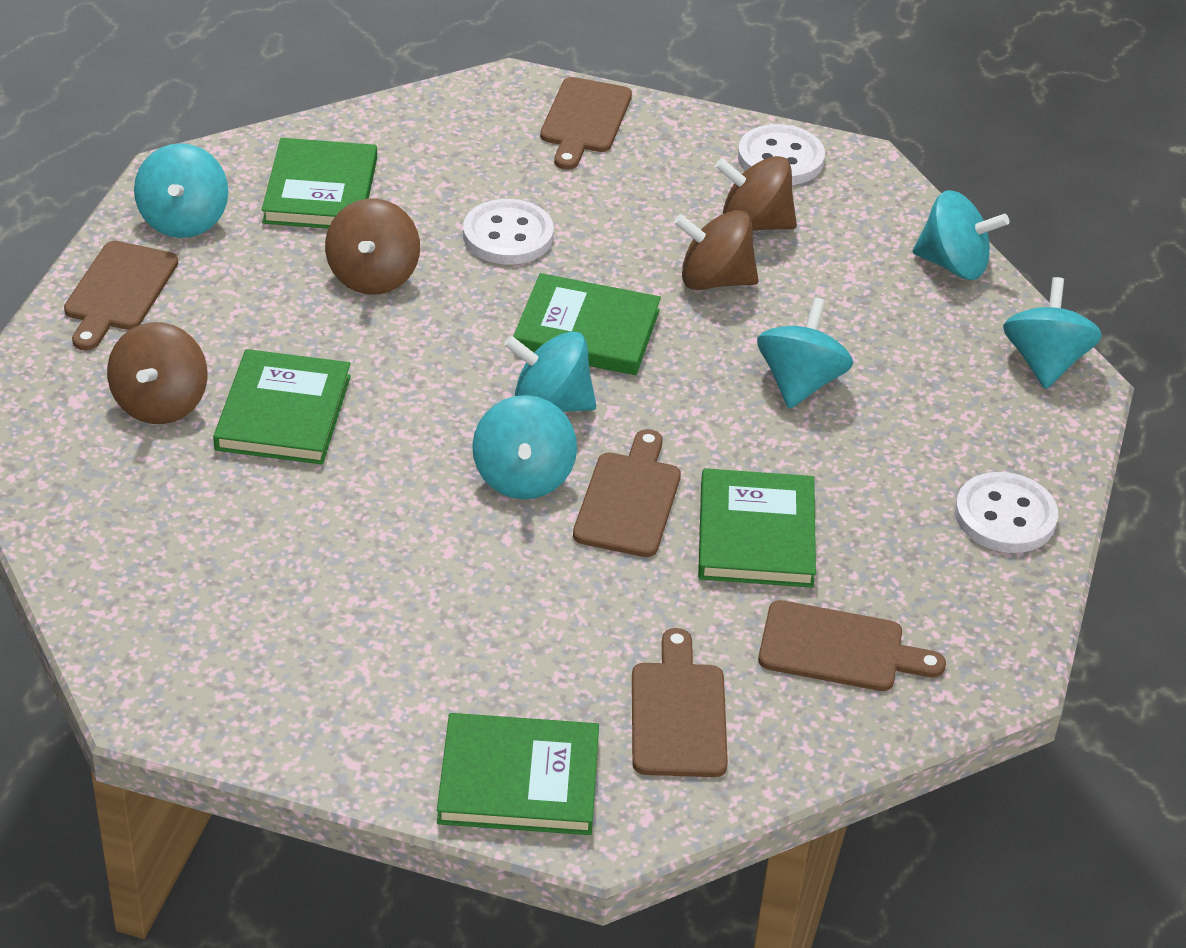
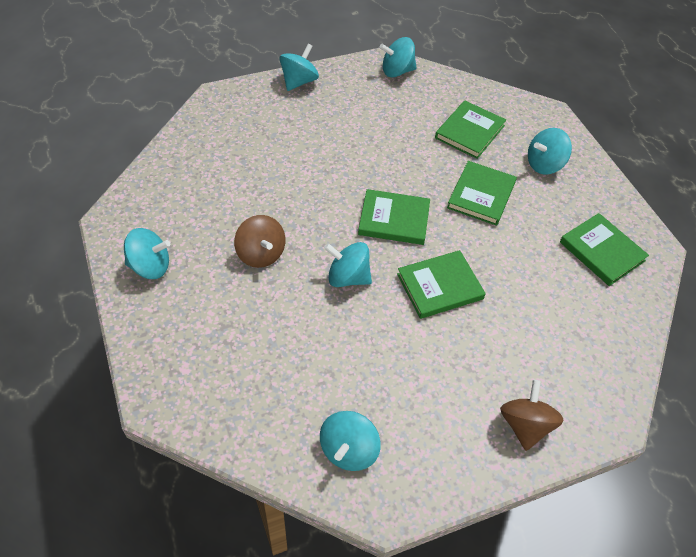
brown cutting board: 5 -> 0
brown spinning top: 4 -> 2
white button: 3 -> 0

